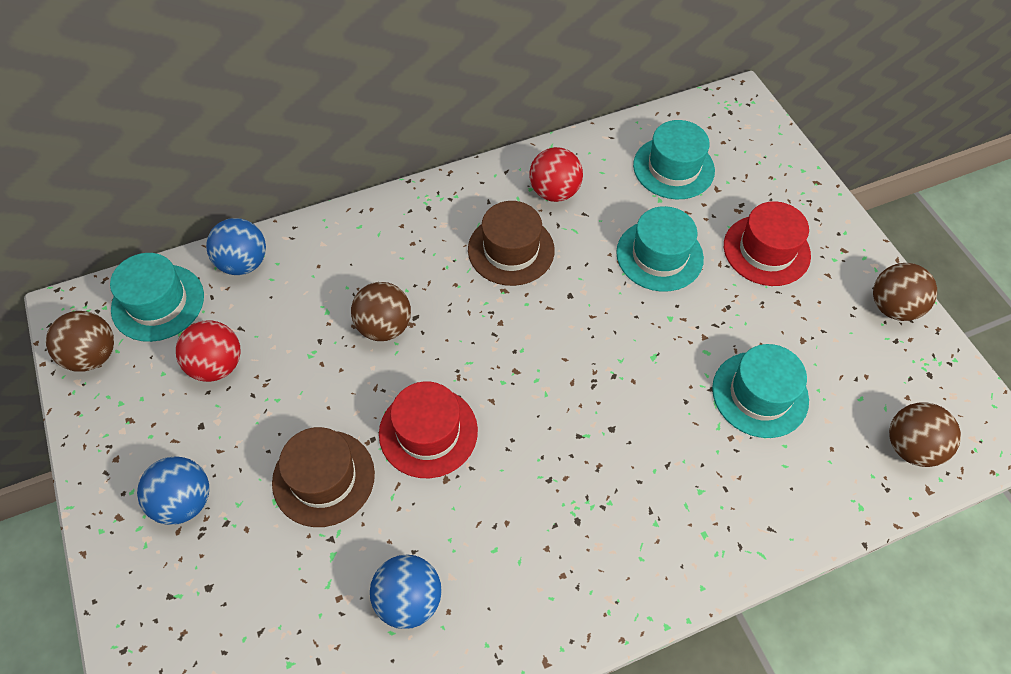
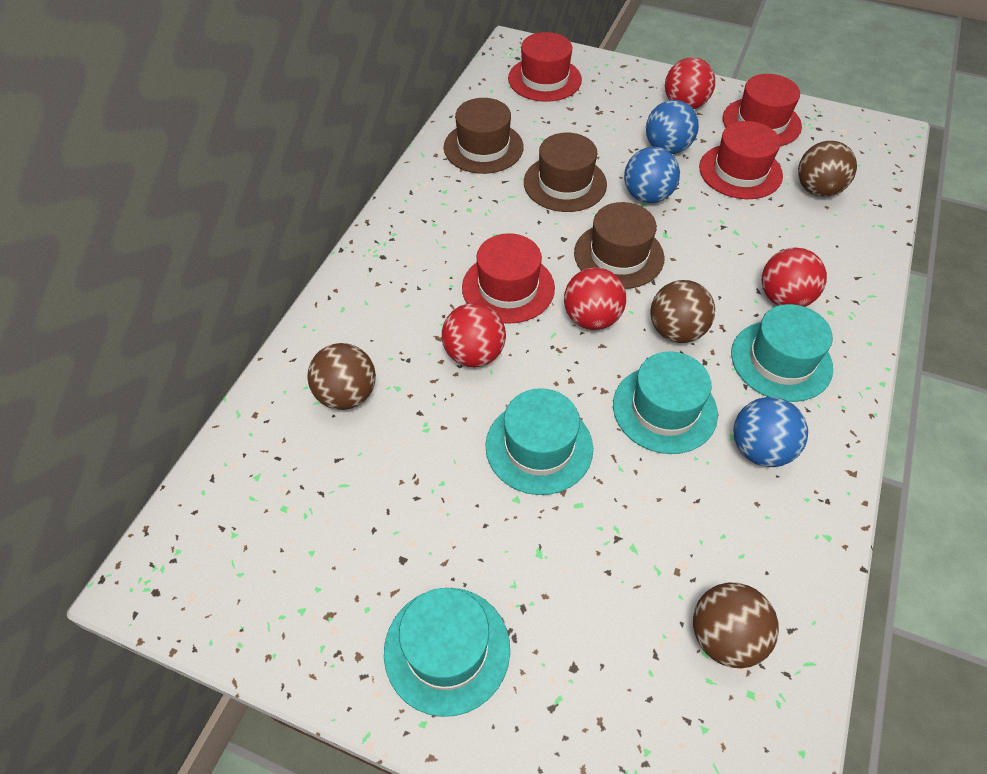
brown hat: 2 -> 3
red ball: 2 -> 4
red hat: 2 -> 4

